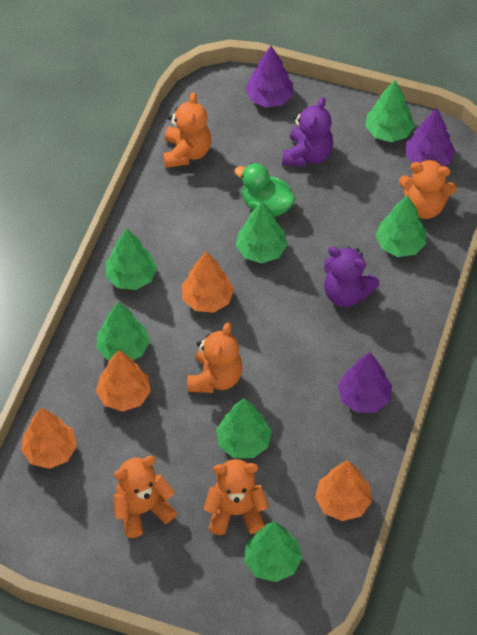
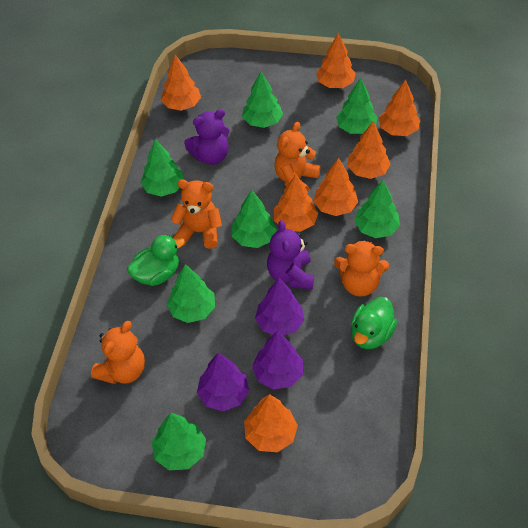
green duck: 1 -> 2
orange teddy bear: 5 -> 4
orange tree: 4 -> 7

